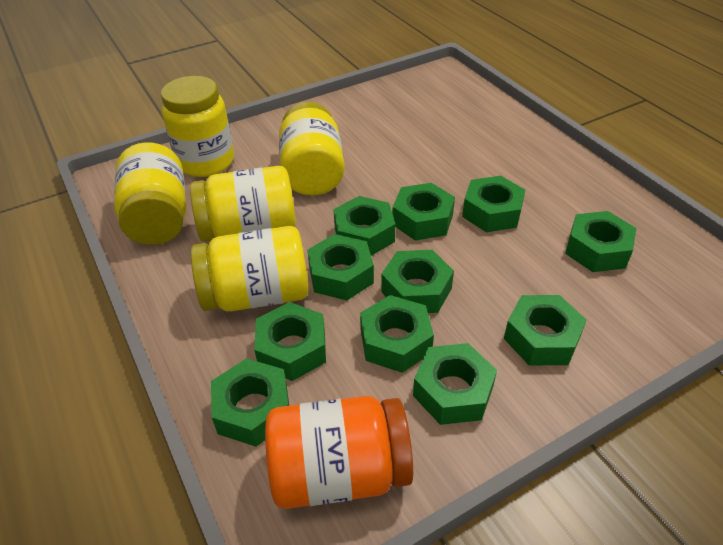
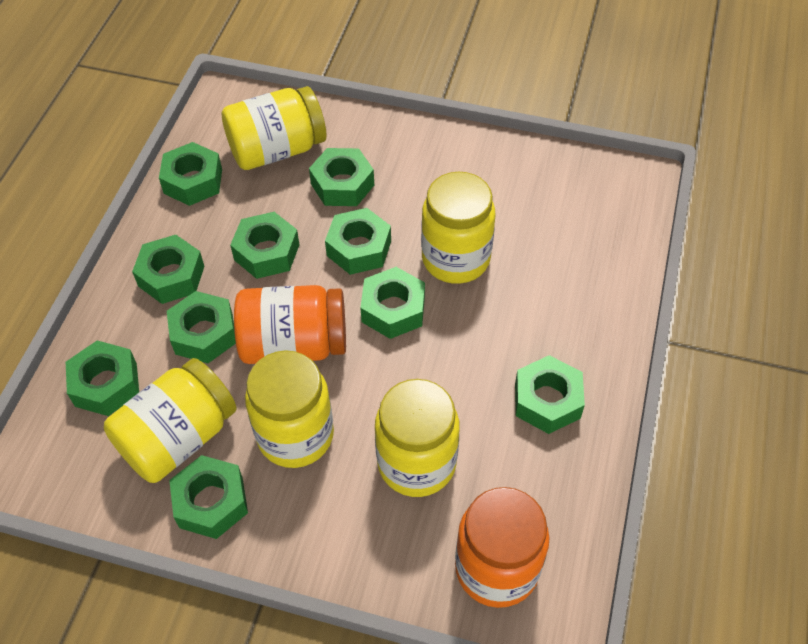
green nut: 11 -> 10
orange jar: 1 -> 2

